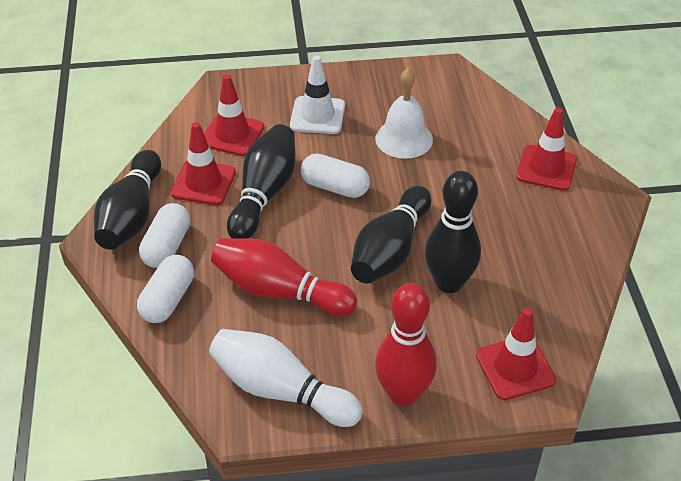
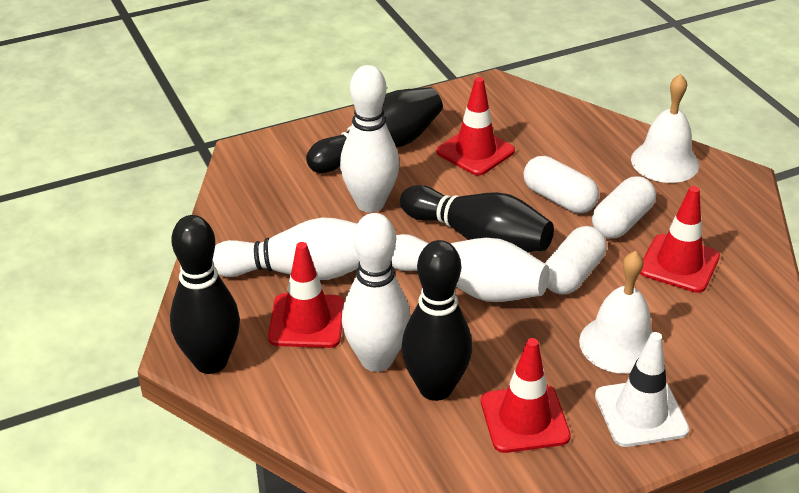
red bowling pin: 2 -> 0
white bell: 1 -> 2
white bowling pin: 1 -> 4

